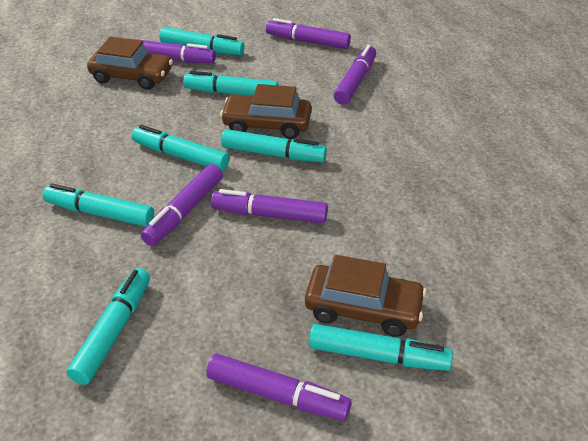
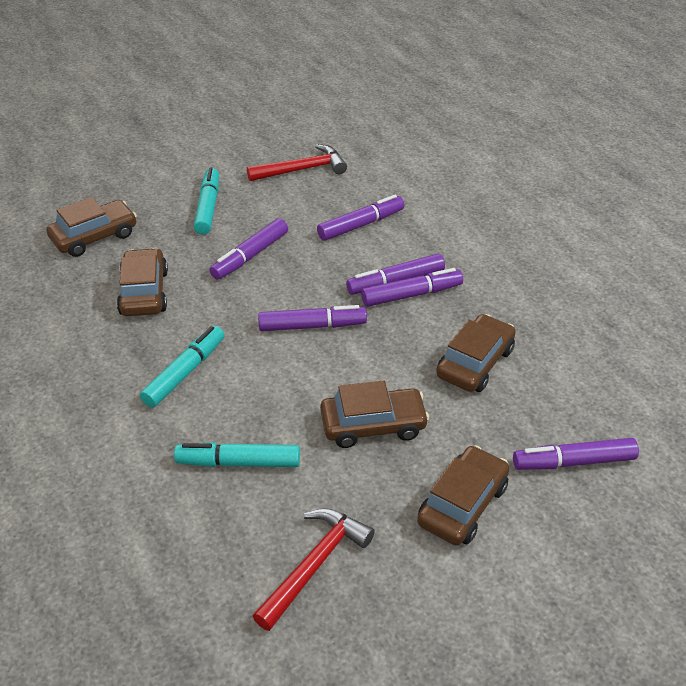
brown car: 3 -> 5
red hammer: 0 -> 2
turquoise marker: 7 -> 3

